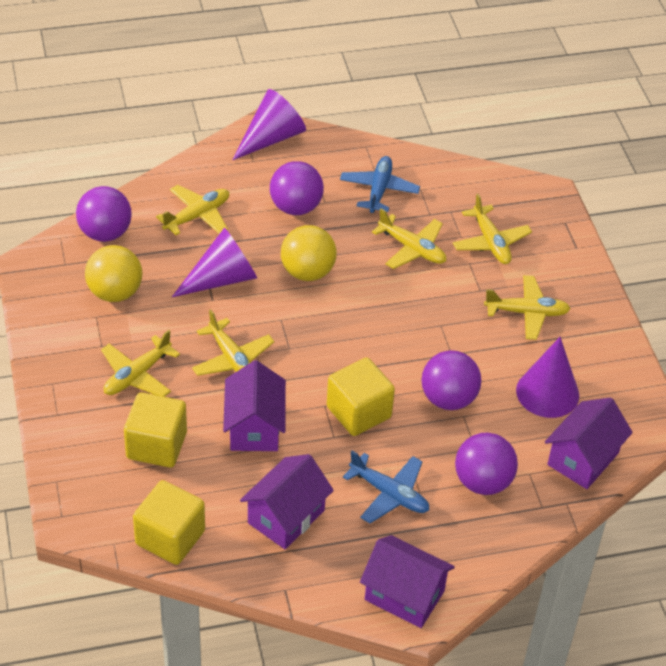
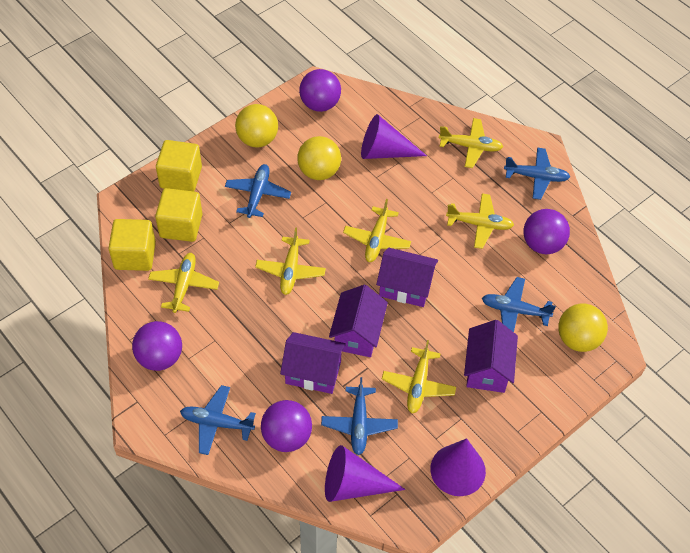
blue plane: 2 -> 5
yellow ball: 2 -> 3

